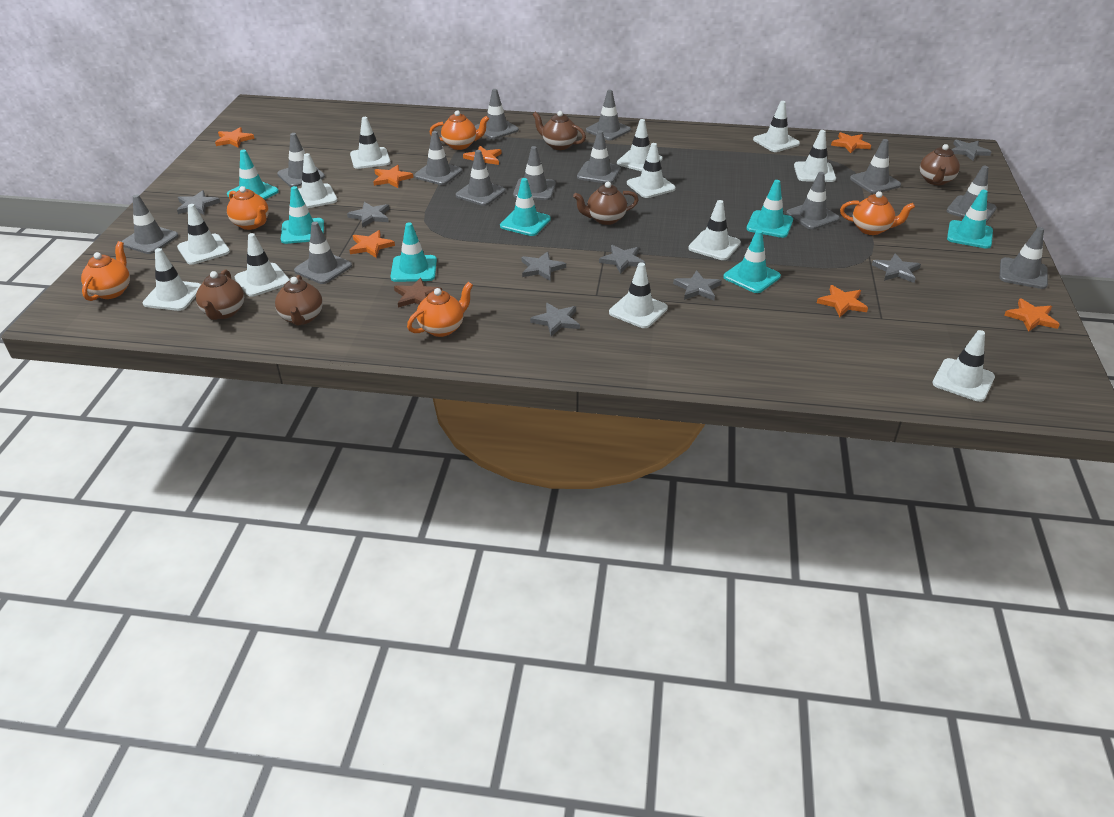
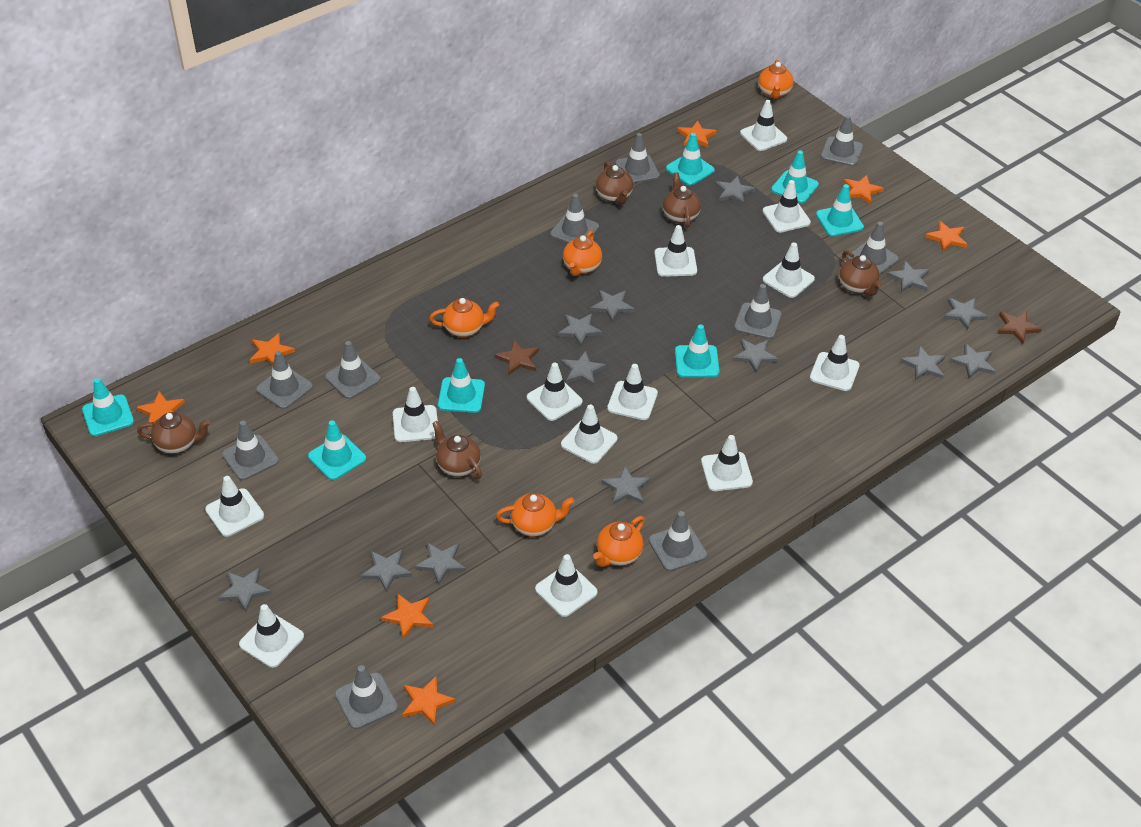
brown star: 1 -> 2
grey star: 8 -> 13
grey traffic cone: 13 -> 10
white traffic cone: 12 -> 13

